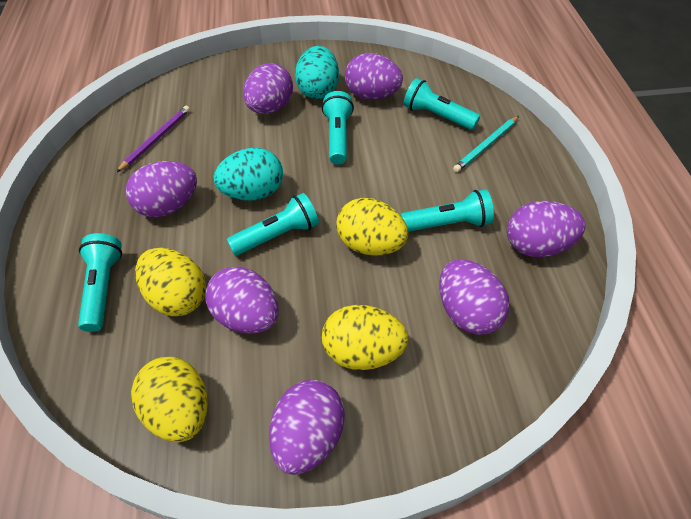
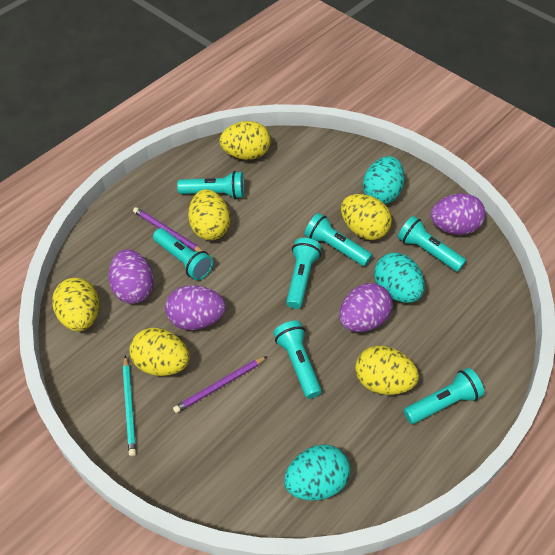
purple egg: 7 -> 4
purple pencil: 1 -> 2
turquoise egg: 2 -> 3
turquoise flashlight: 5 -> 7
yellow egg: 4 -> 6

